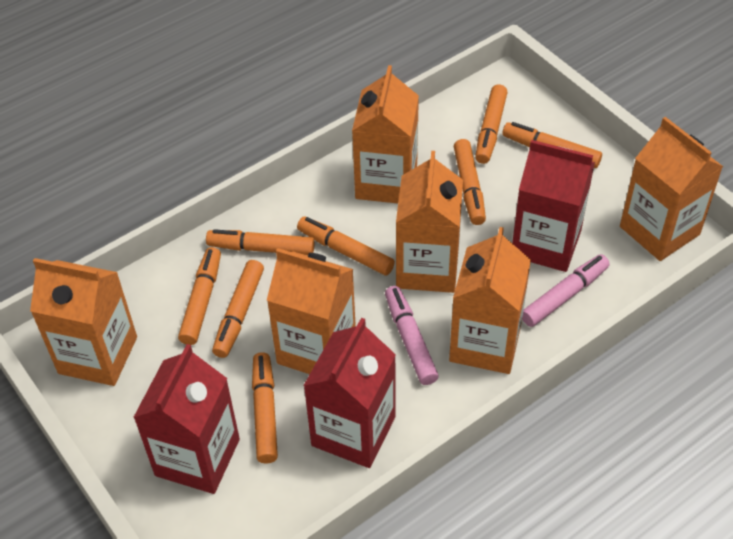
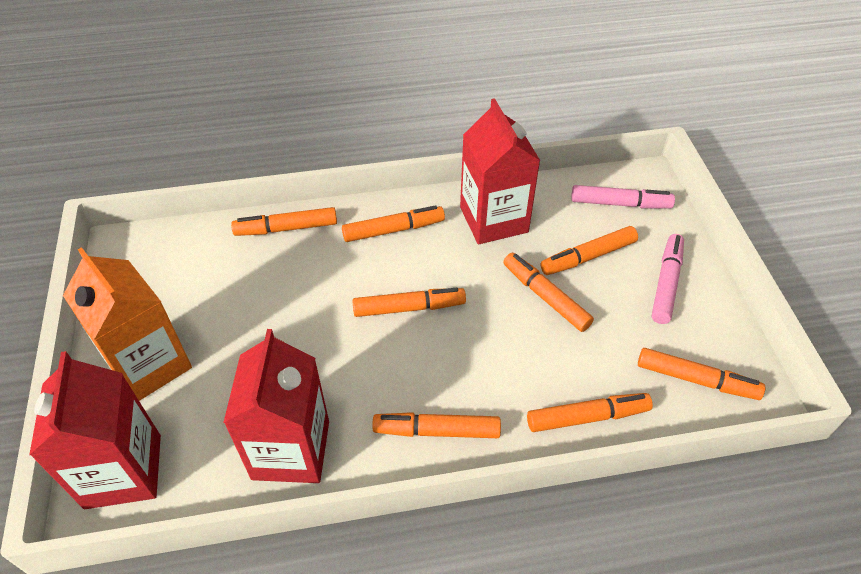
orange carton: 6 -> 1

